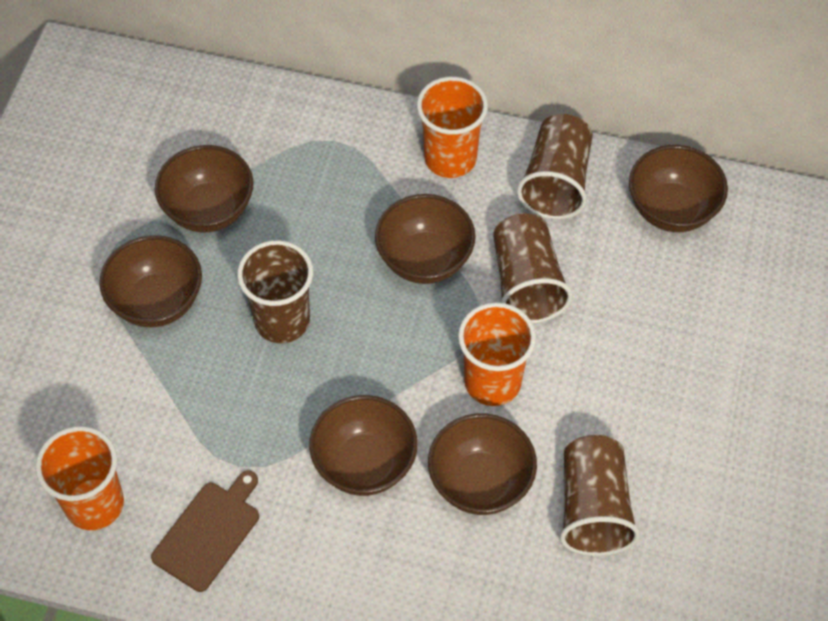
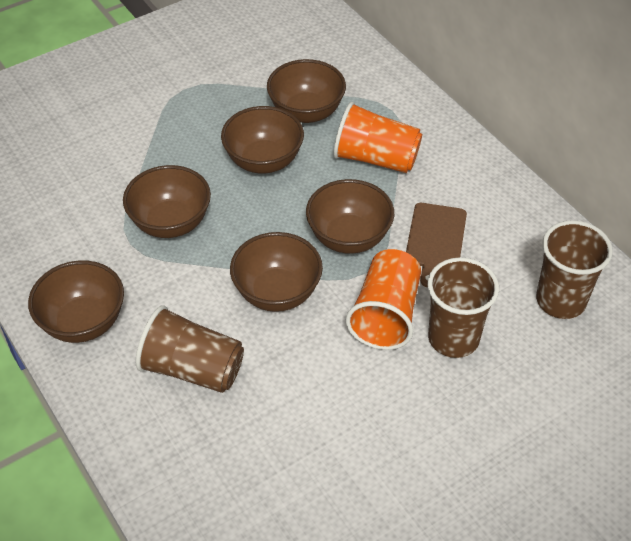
brown cup: 4 -> 3
orange cup: 3 -> 2

